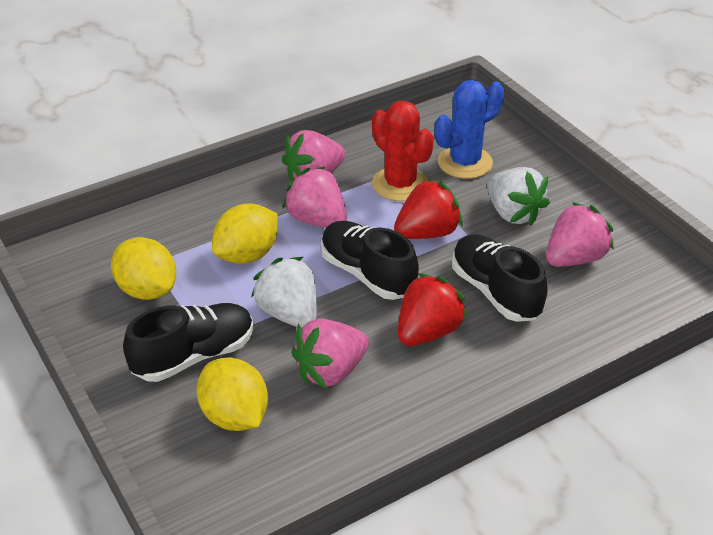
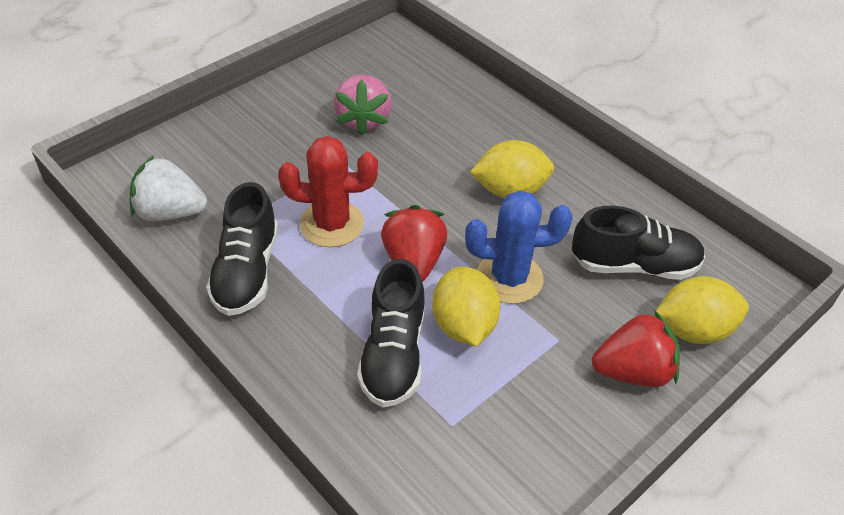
pink strawberry: 4 -> 1
white strawberry: 2 -> 1

